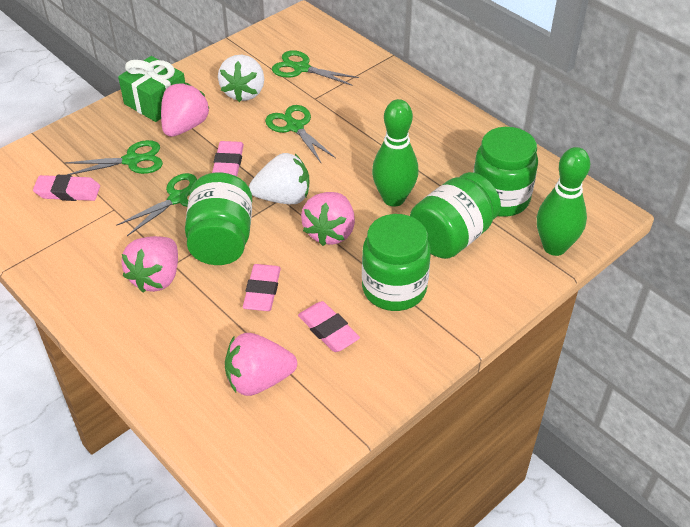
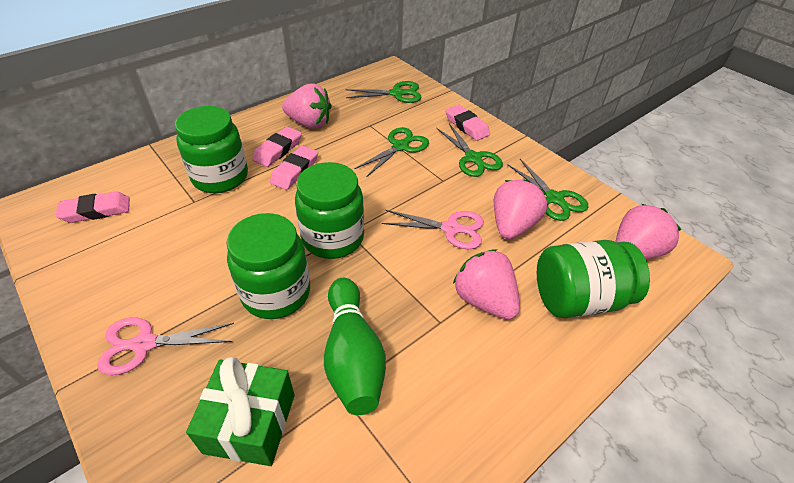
green bowling pin: 2 -> 1
pink scissors: 0 -> 2
white strawberry: 2 -> 0

